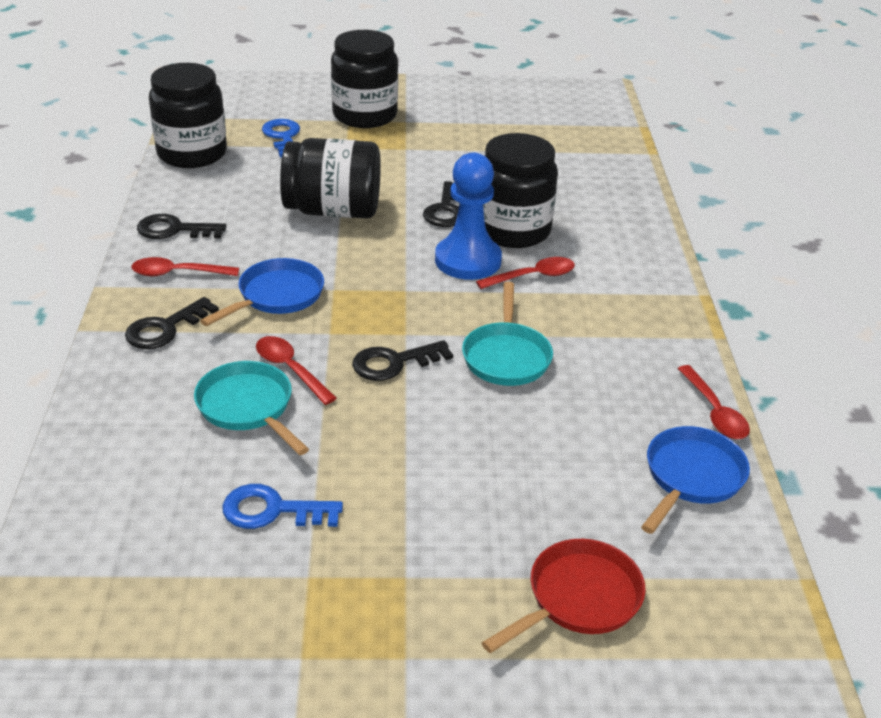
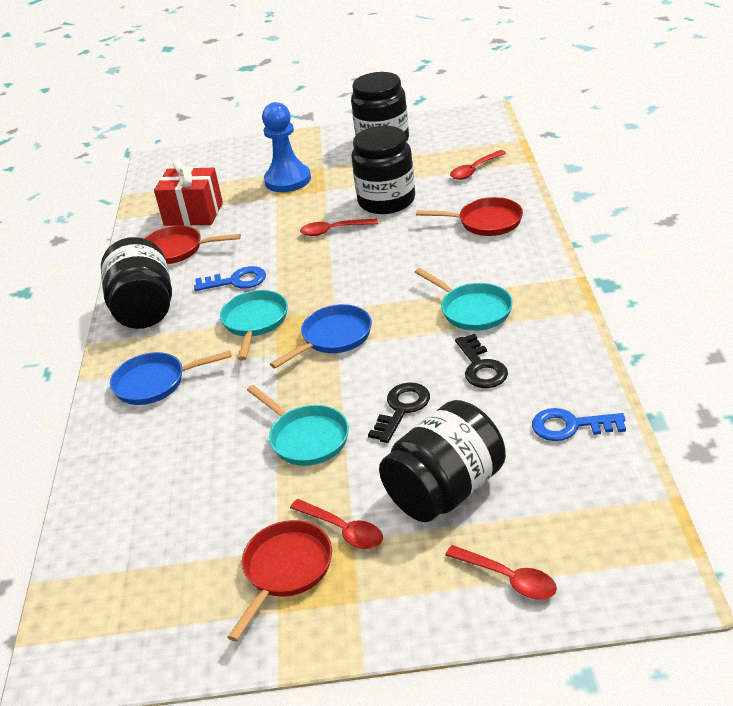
black key: 4 -> 2
red gift: 0 -> 1
red pan: 1 -> 3
turquoise pan: 2 -> 3

